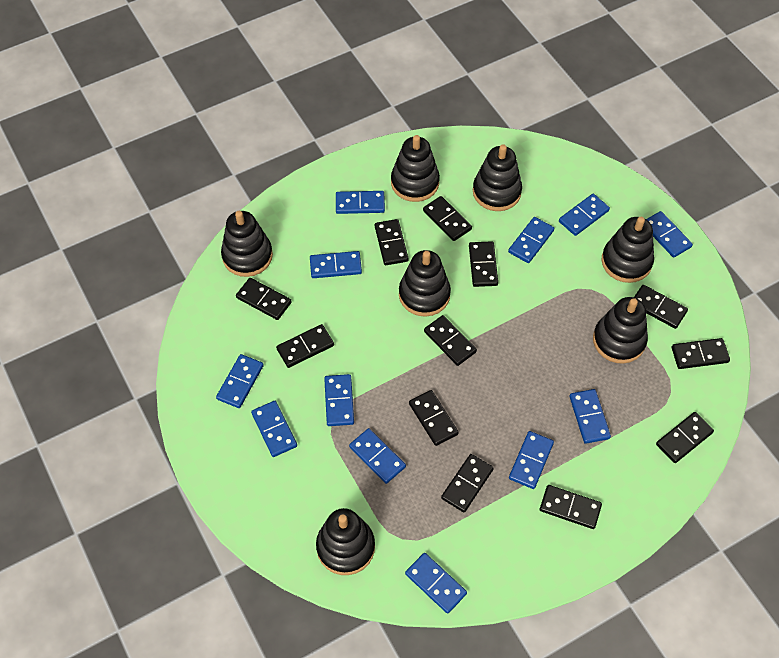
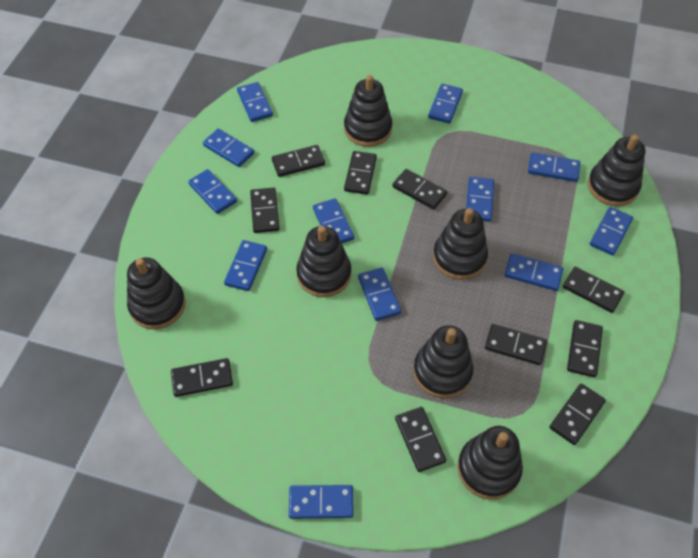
black domino: 12 -> 10

